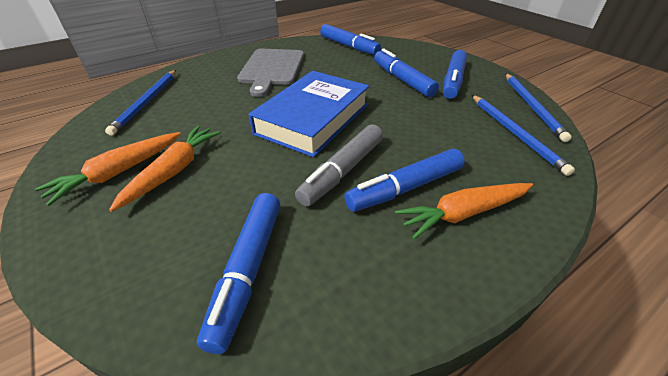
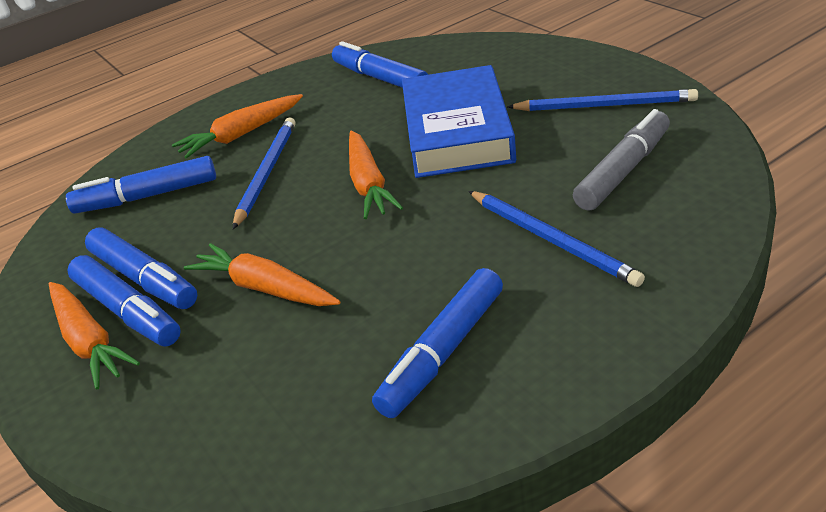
grey cutting board: 1 -> 0
orange carrot: 3 -> 4

